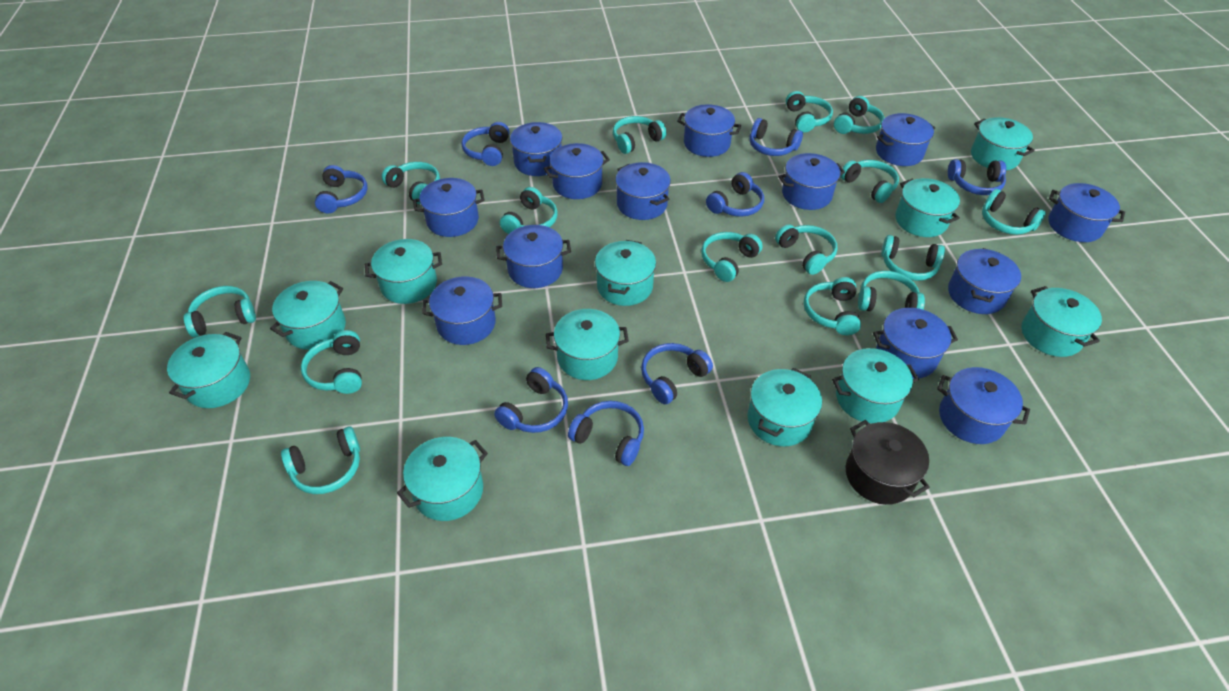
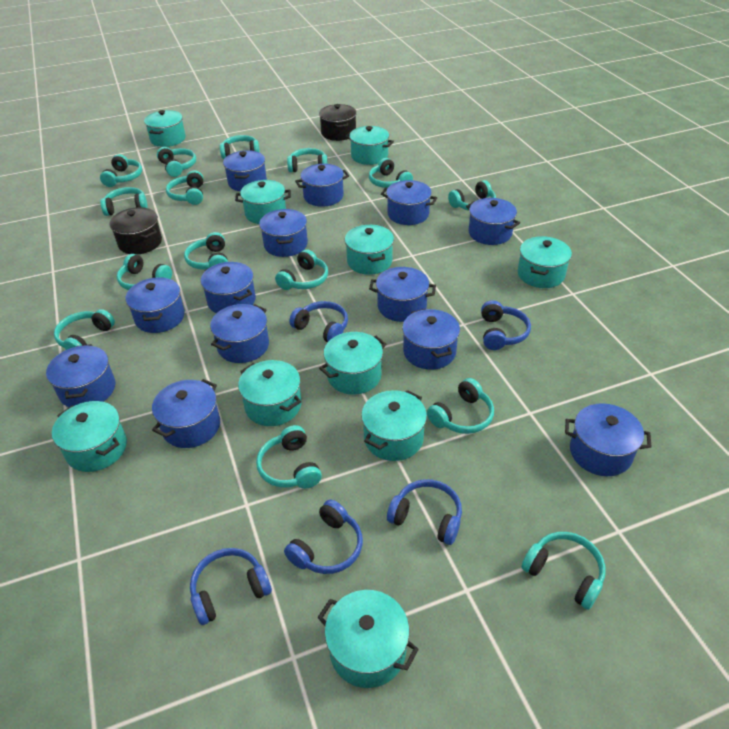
black pot: 1 -> 2
blue headphones: 8 -> 5
turquoise pot: 11 -> 10

